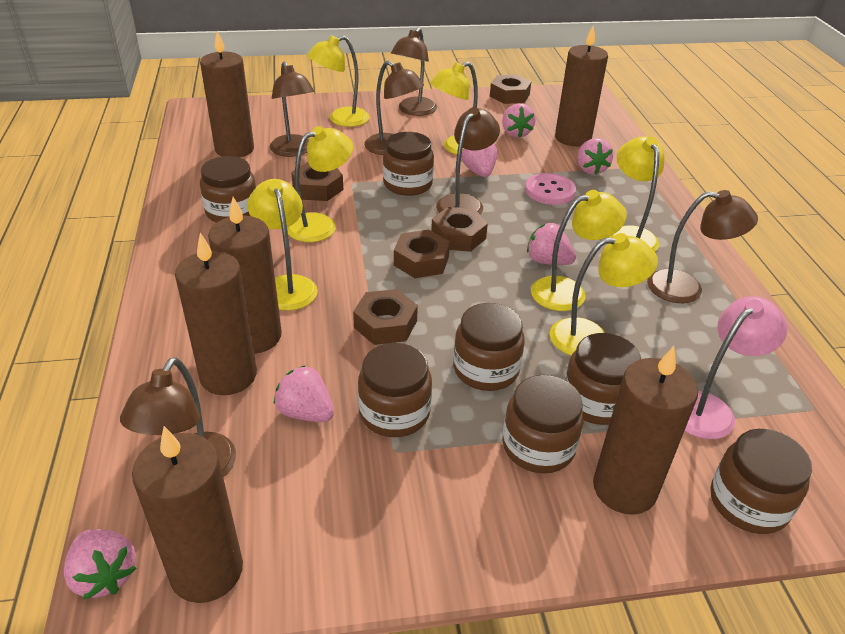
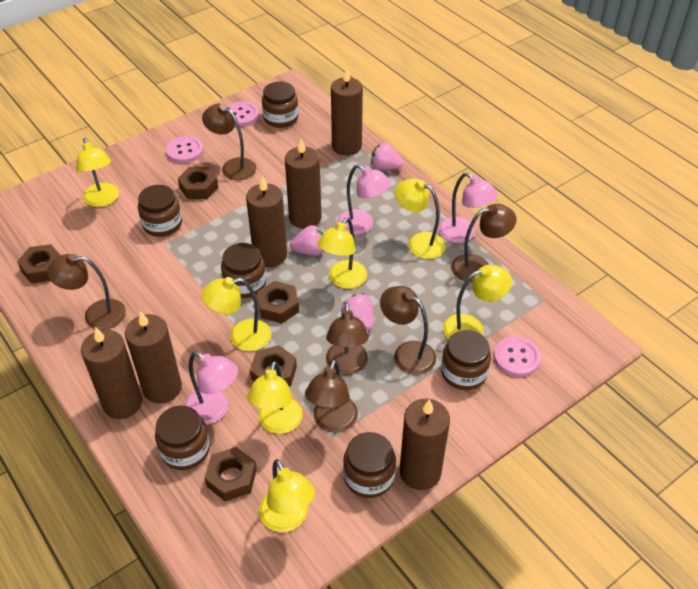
brown jar: 7 -> 6
pink button: 1 -> 3
pink lamp: 1 -> 3
pink strawberry: 6 -> 3

